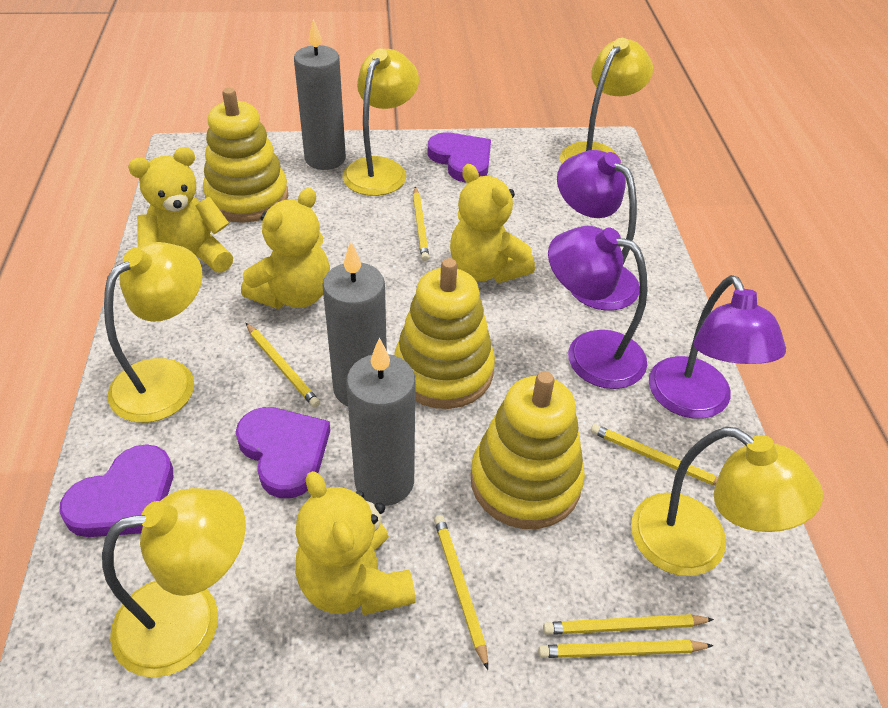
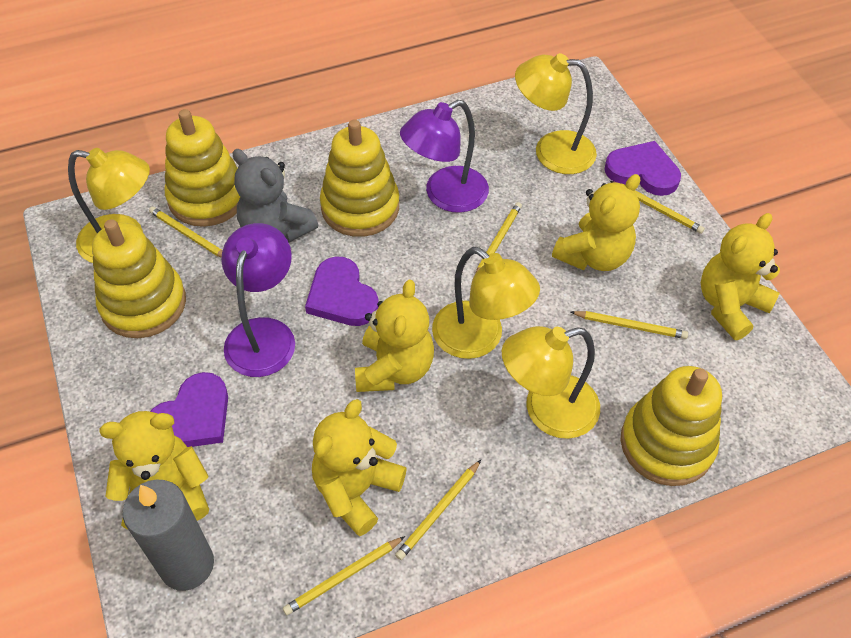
grey candle: 3 -> 1
grey teddy bear: 0 -> 1
purple lamp: 3 -> 2
yellow lamp: 5 -> 4
yellow stacking toy: 3 -> 4
yellow teddy bear: 4 -> 5

